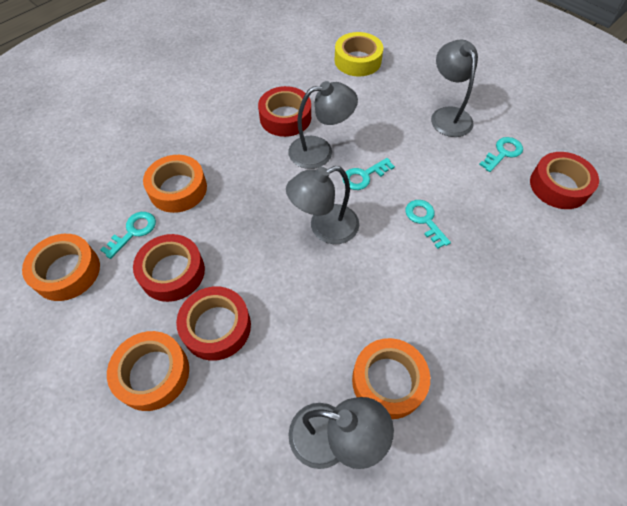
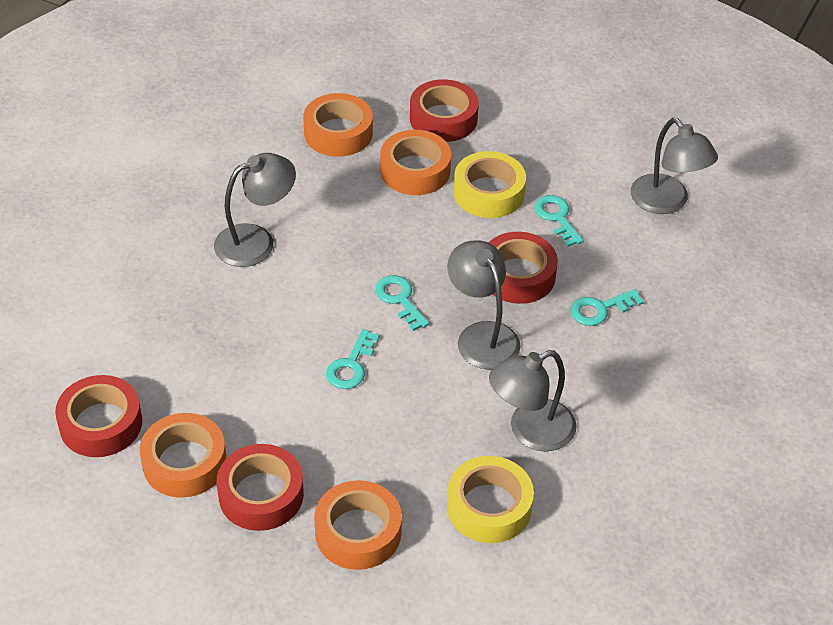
yellow tape: 1 -> 2

